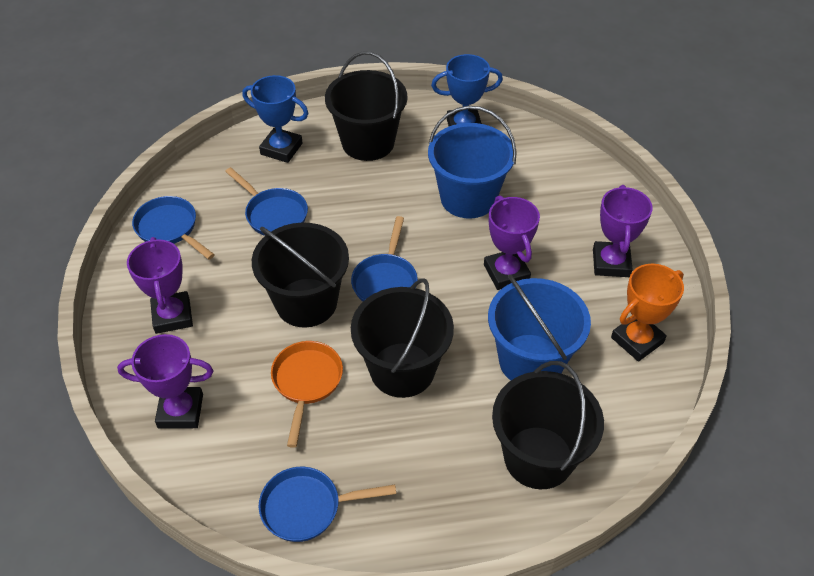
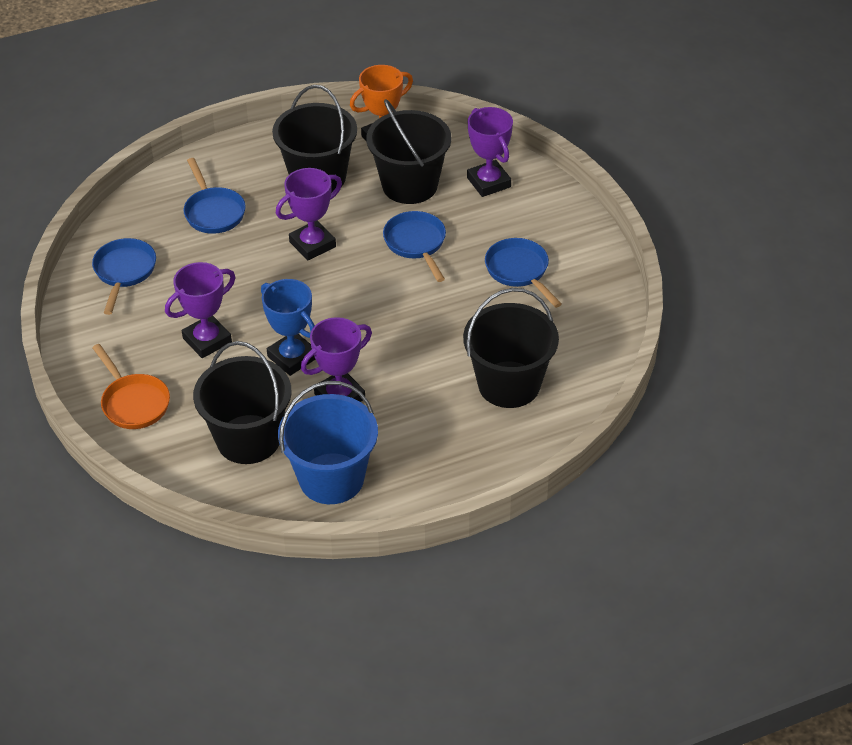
blue bucket: 2 -> 1
blue trophy: 2 -> 1

